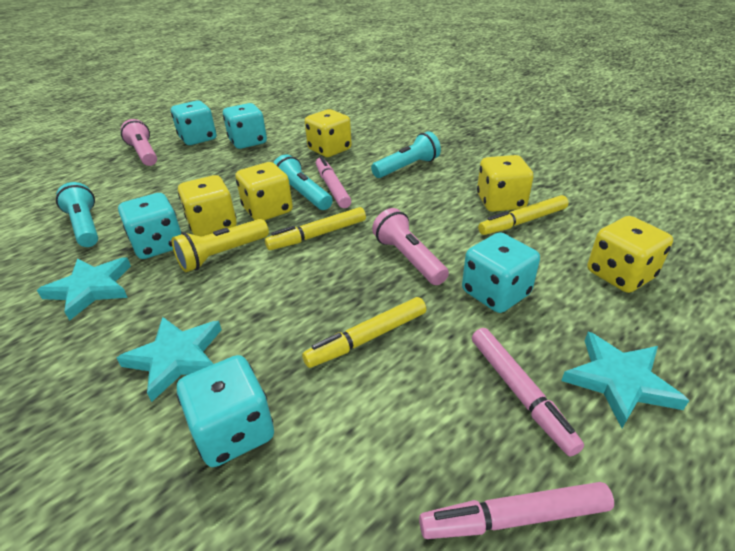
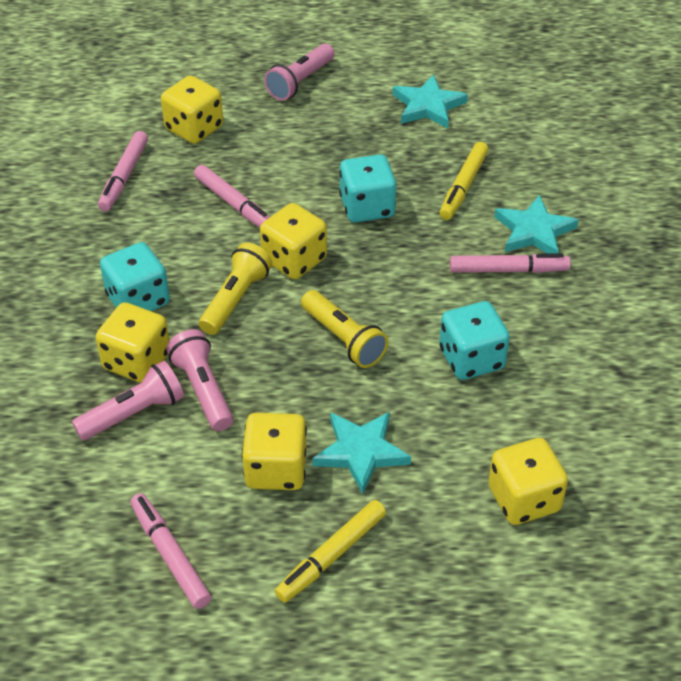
pink flashlight: 2 -> 3
pink marker: 3 -> 4
turquoise dice: 5 -> 3
turquoise flashlight: 3 -> 0
yellow flashlight: 1 -> 2
yellow marker: 3 -> 2

